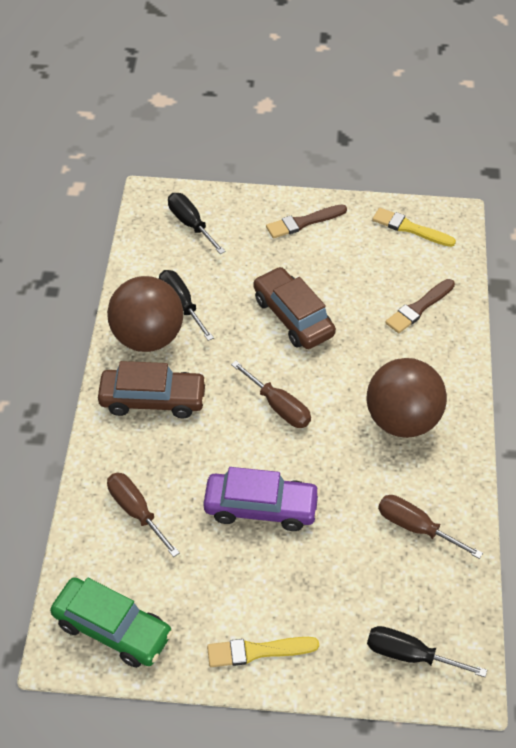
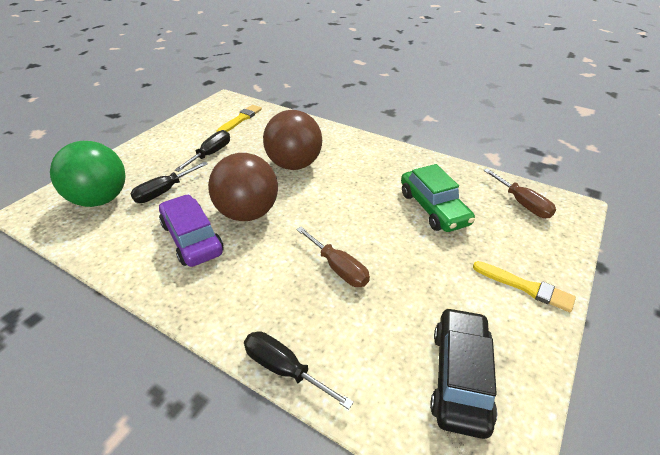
black car: 0 -> 1
brown brush: 2 -> 0
brown car: 2 -> 0
brown screwdriver: 3 -> 2
green ball: 0 -> 1

